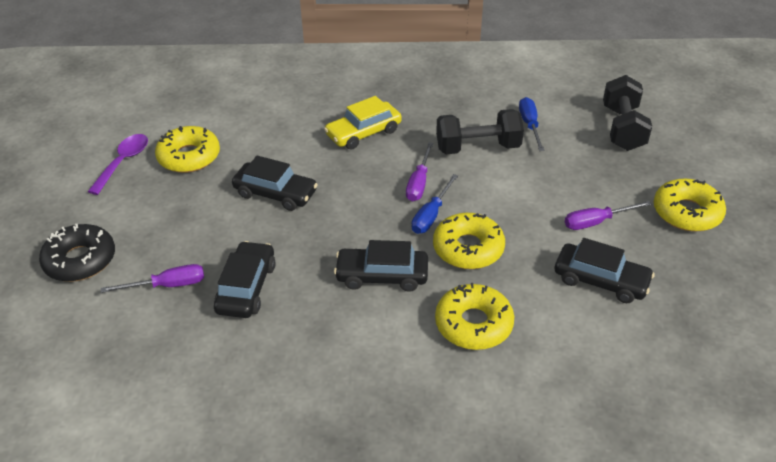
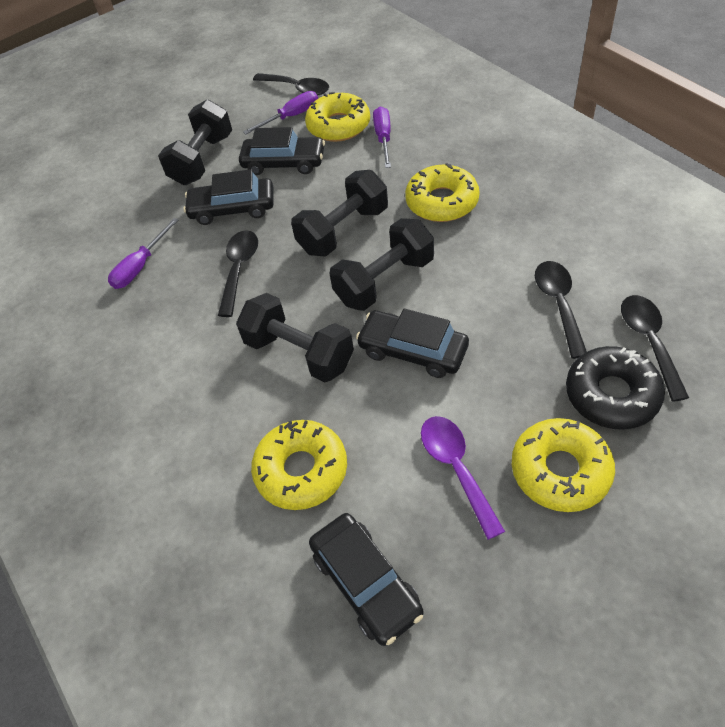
black dumbbell: 2 -> 4
black spoon: 0 -> 4
blue screwdriver: 2 -> 0
yellow car: 1 -> 0

